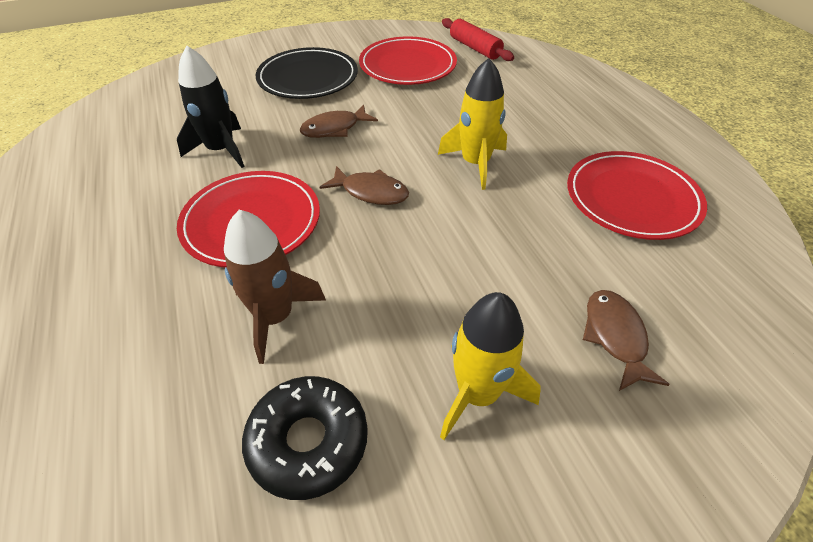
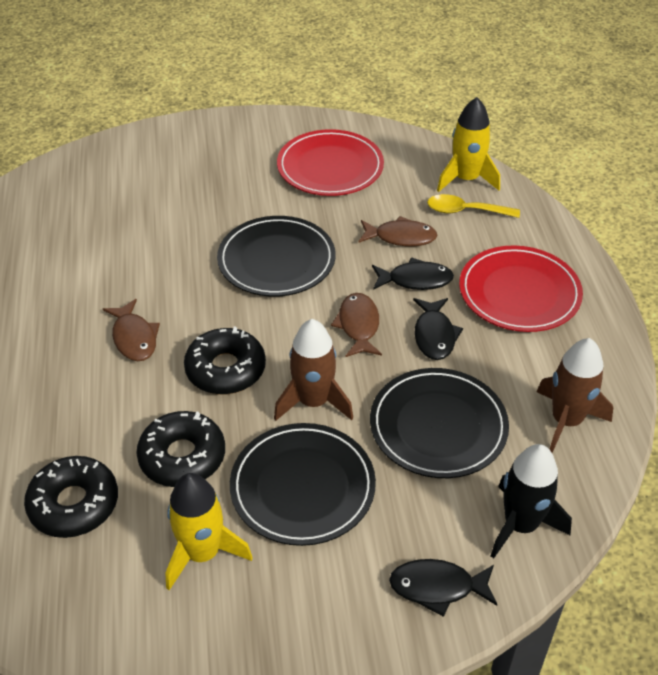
black donut: 1 -> 3
black fish: 0 -> 3
black plate: 1 -> 3
brown rocket: 1 -> 2
red plate: 3 -> 2
red rolling pin: 1 -> 0
yellow spoon: 0 -> 1

